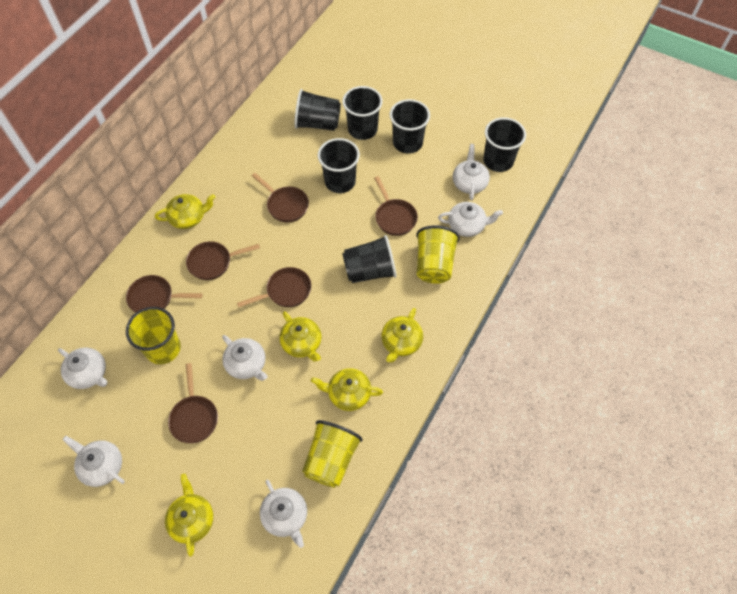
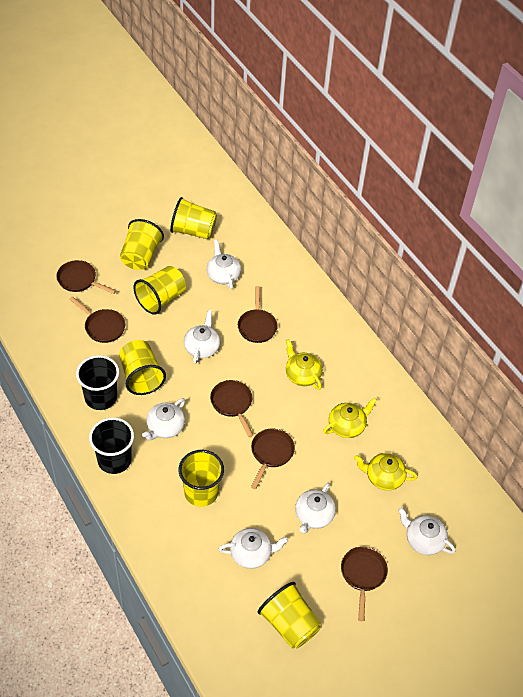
black cup: 6 -> 2
yellow cup: 3 -> 6
yellow teapot: 5 -> 3

